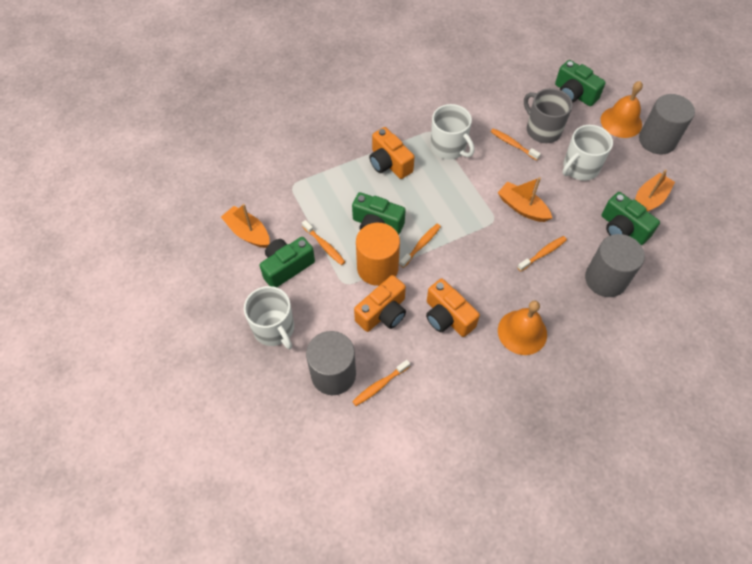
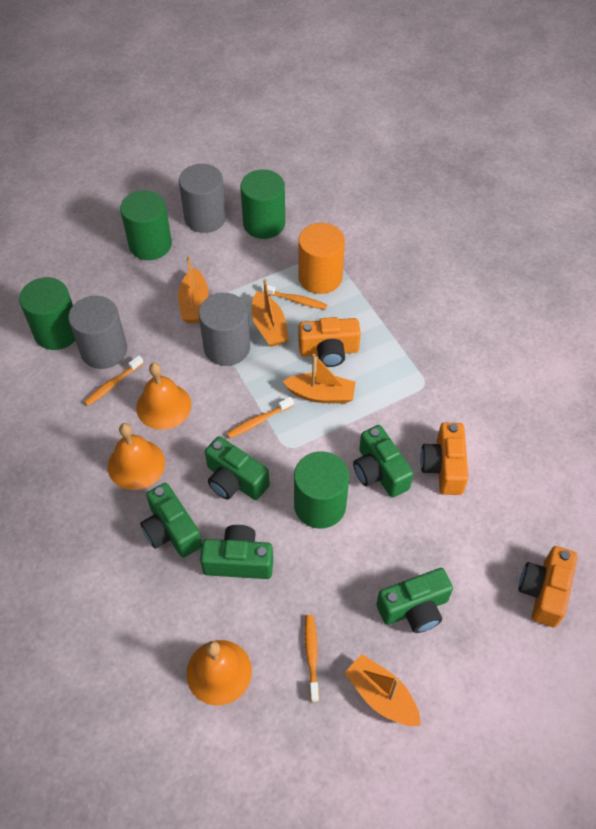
green camera: 4 -> 5
green cylinder: 0 -> 4
grey mug: 1 -> 0
orange bell: 2 -> 3
orange boat: 3 -> 4
orange toothbrush: 5 -> 4
white mug: 3 -> 0

